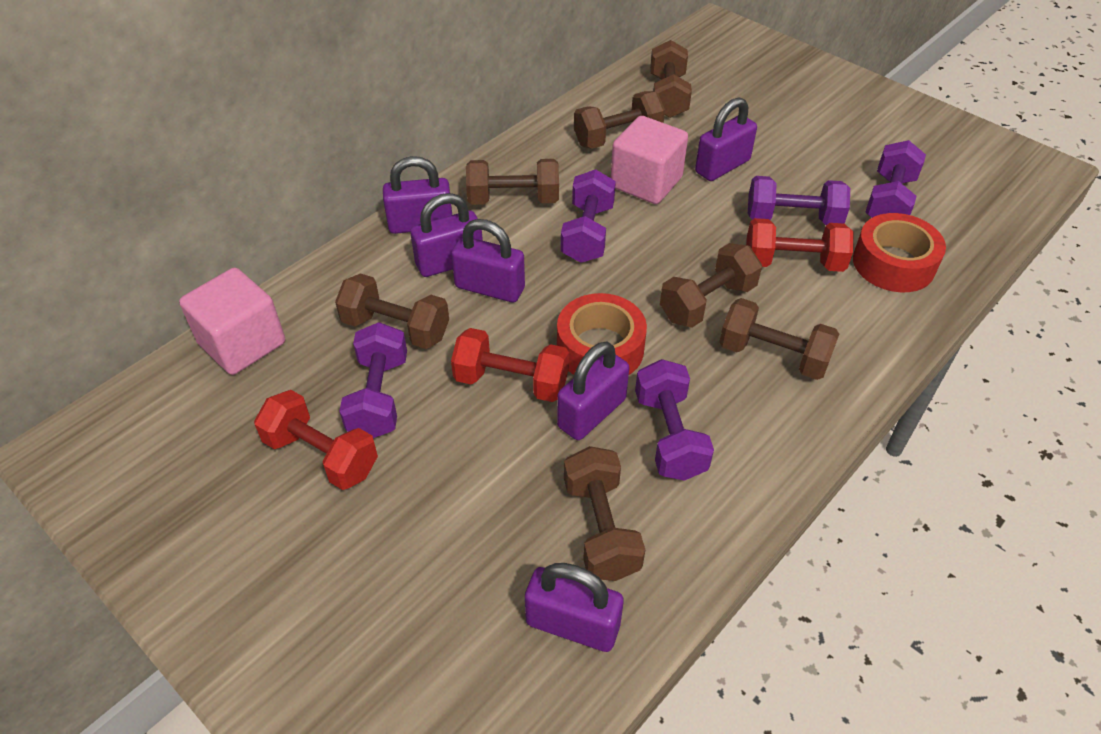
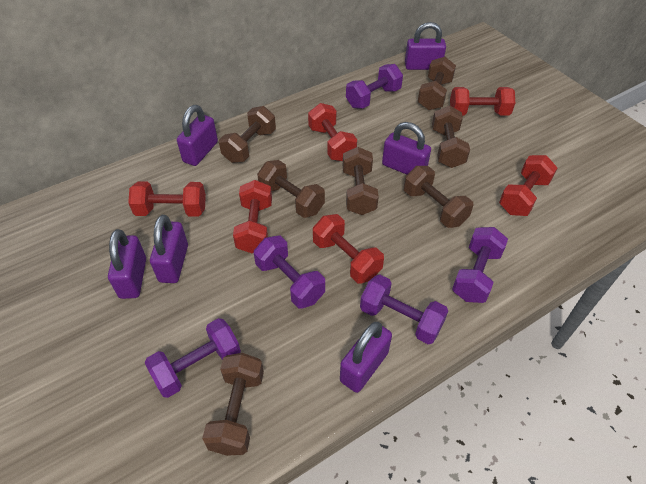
pink cube: 2 -> 0
red dumbbell: 3 -> 6
red tape: 2 -> 0

